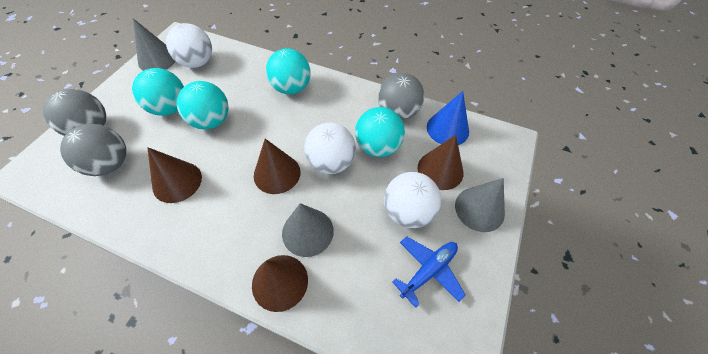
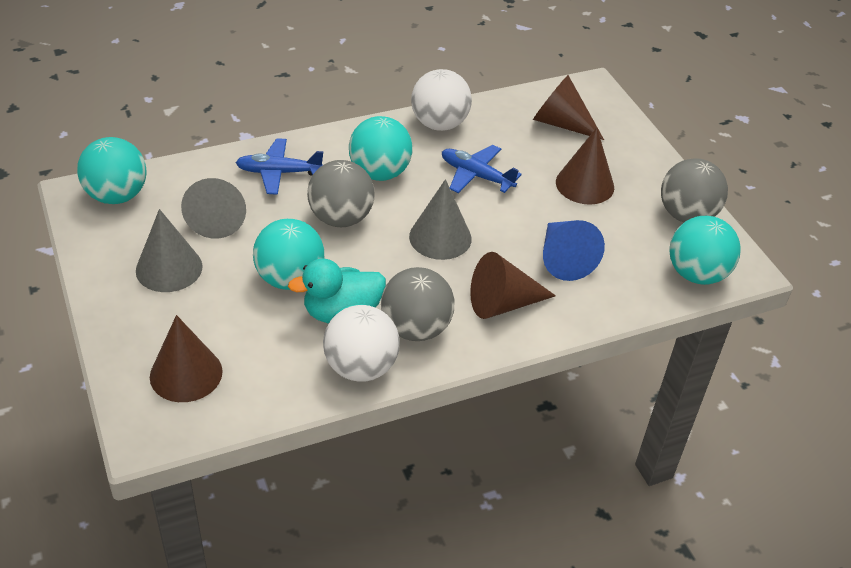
blue plane: 1 -> 2
turquoise duck: 0 -> 1
white ball: 3 -> 2

